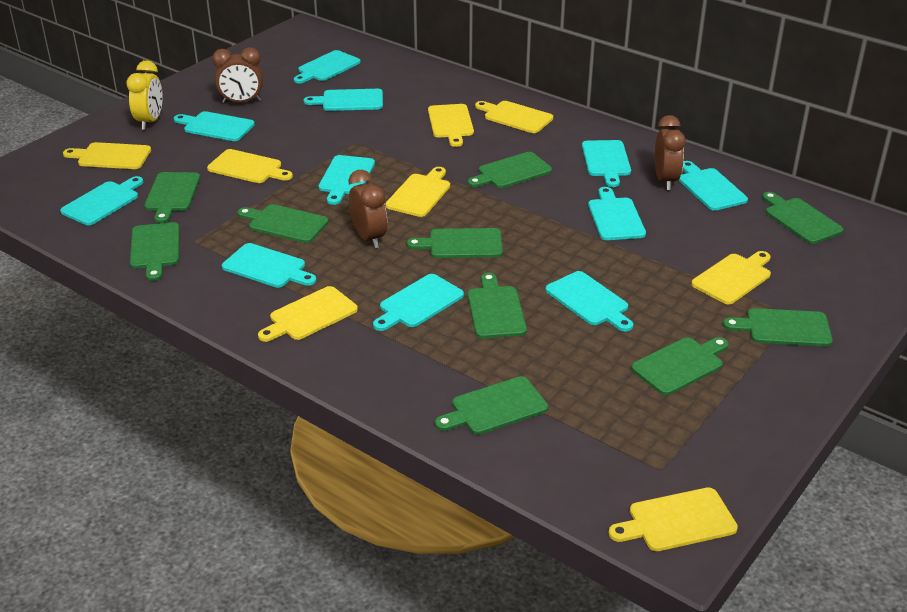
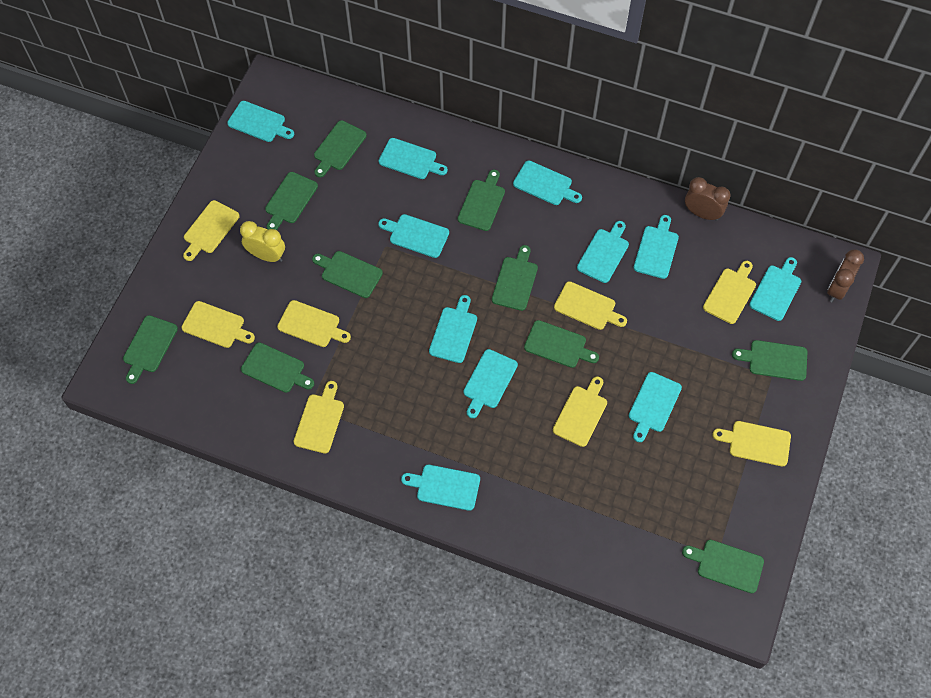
brown clock: 3 -> 2

